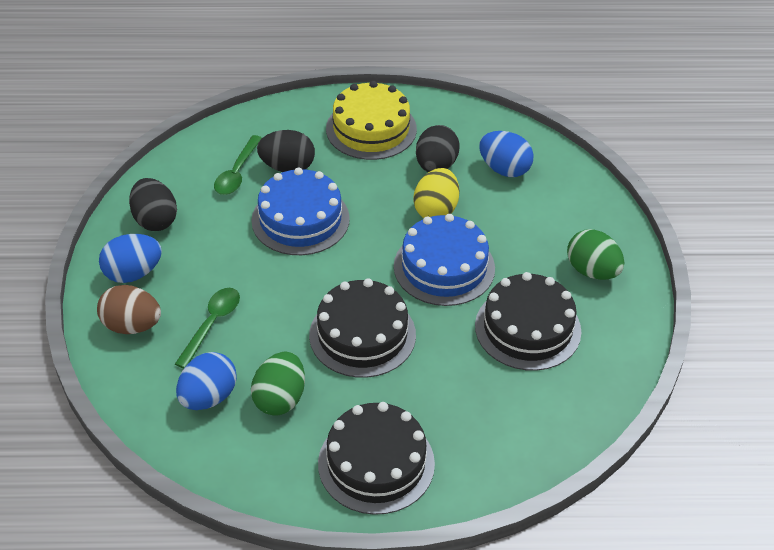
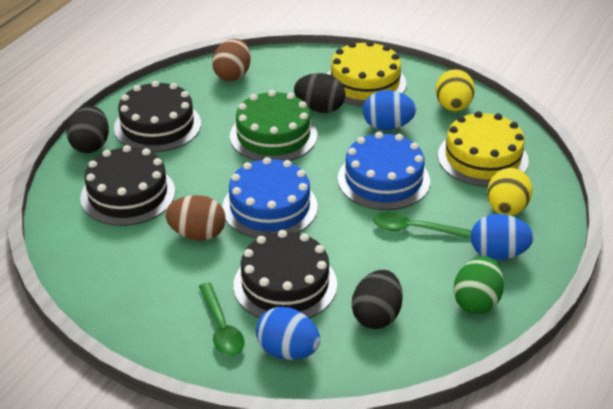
brown egg: 1 -> 2
green cake: 0 -> 1
green egg: 2 -> 1
yellow cake: 1 -> 2
yellow egg: 1 -> 2

